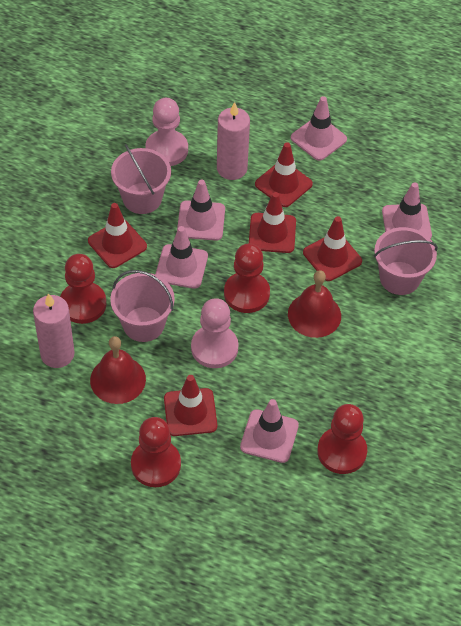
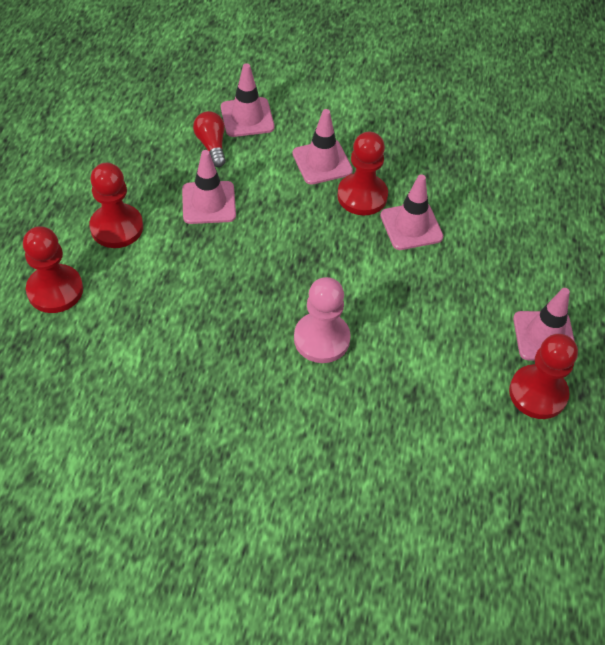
pink bucket: 3 -> 0
pink candle: 2 -> 0
pink pawn: 2 -> 1
red bell: 2 -> 0
red light bulb: 0 -> 1
red traffic cone: 5 -> 0

